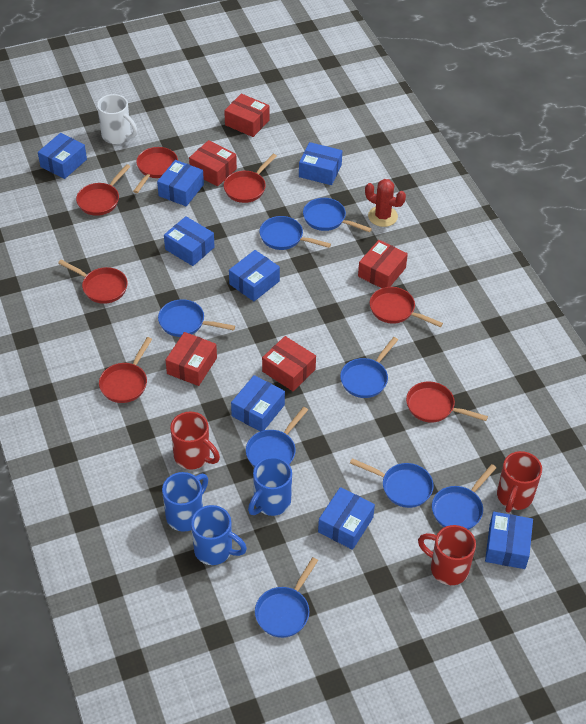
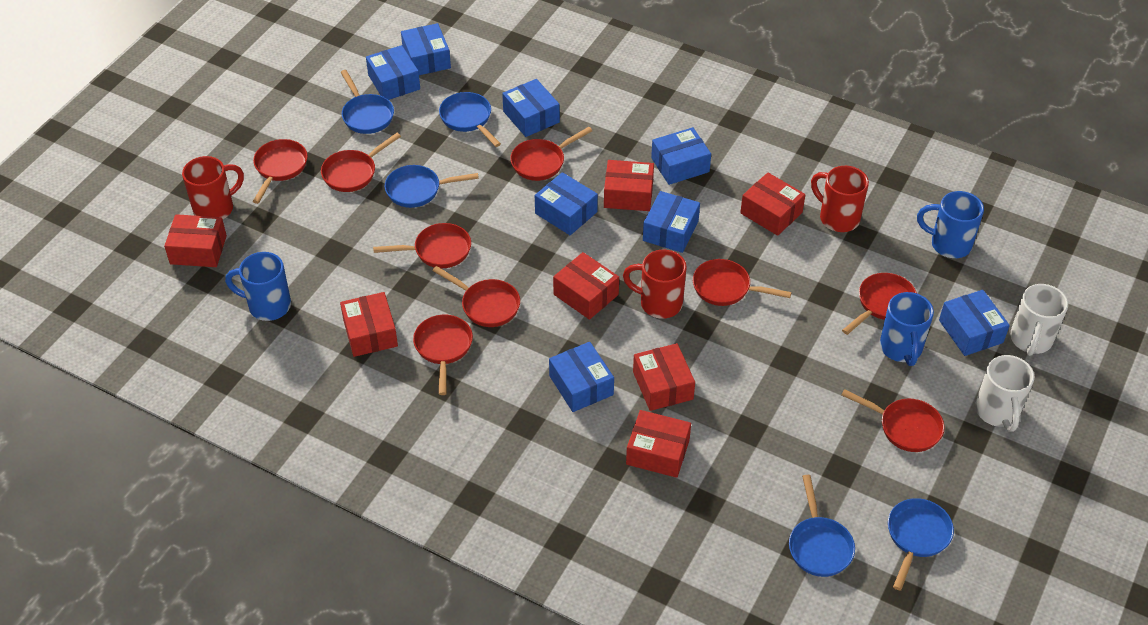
blue pan: 8 -> 5
red box: 5 -> 7
red cactus: 1 -> 0
red pan: 7 -> 9
white mug: 1 -> 2

